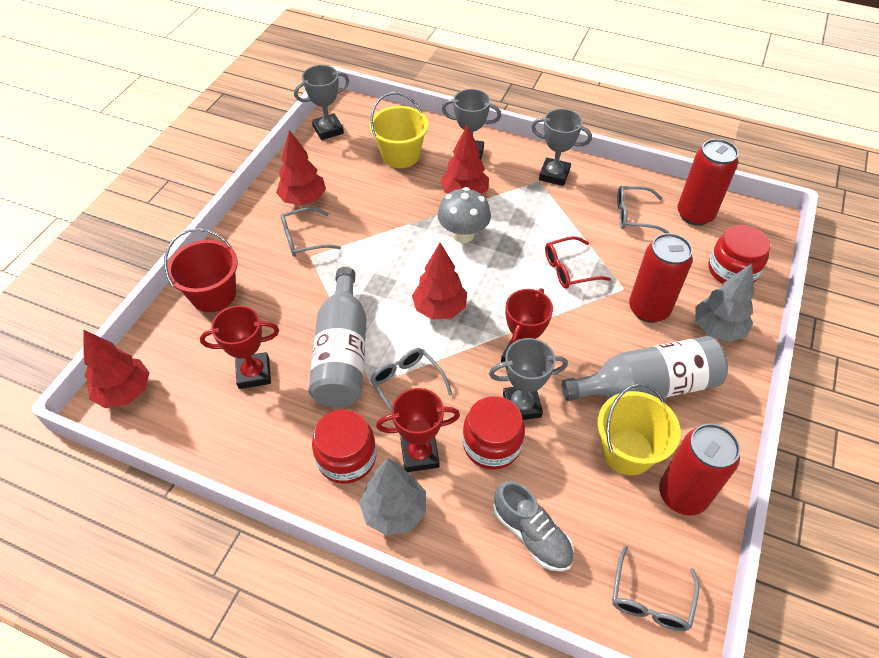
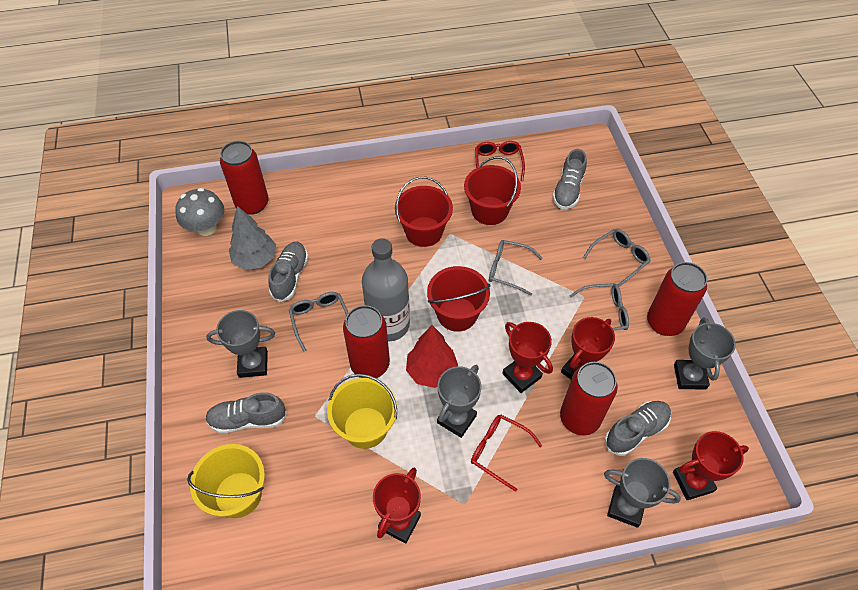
grey bottle: 2 -> 1
grey shoe: 1 -> 4
grey tree: 2 -> 1
red bucket: 1 -> 3
red can: 3 -> 4
red glasses: 1 -> 2
red jar: 3 -> 0
red tree: 4 -> 1
red trophy: 3 -> 4

